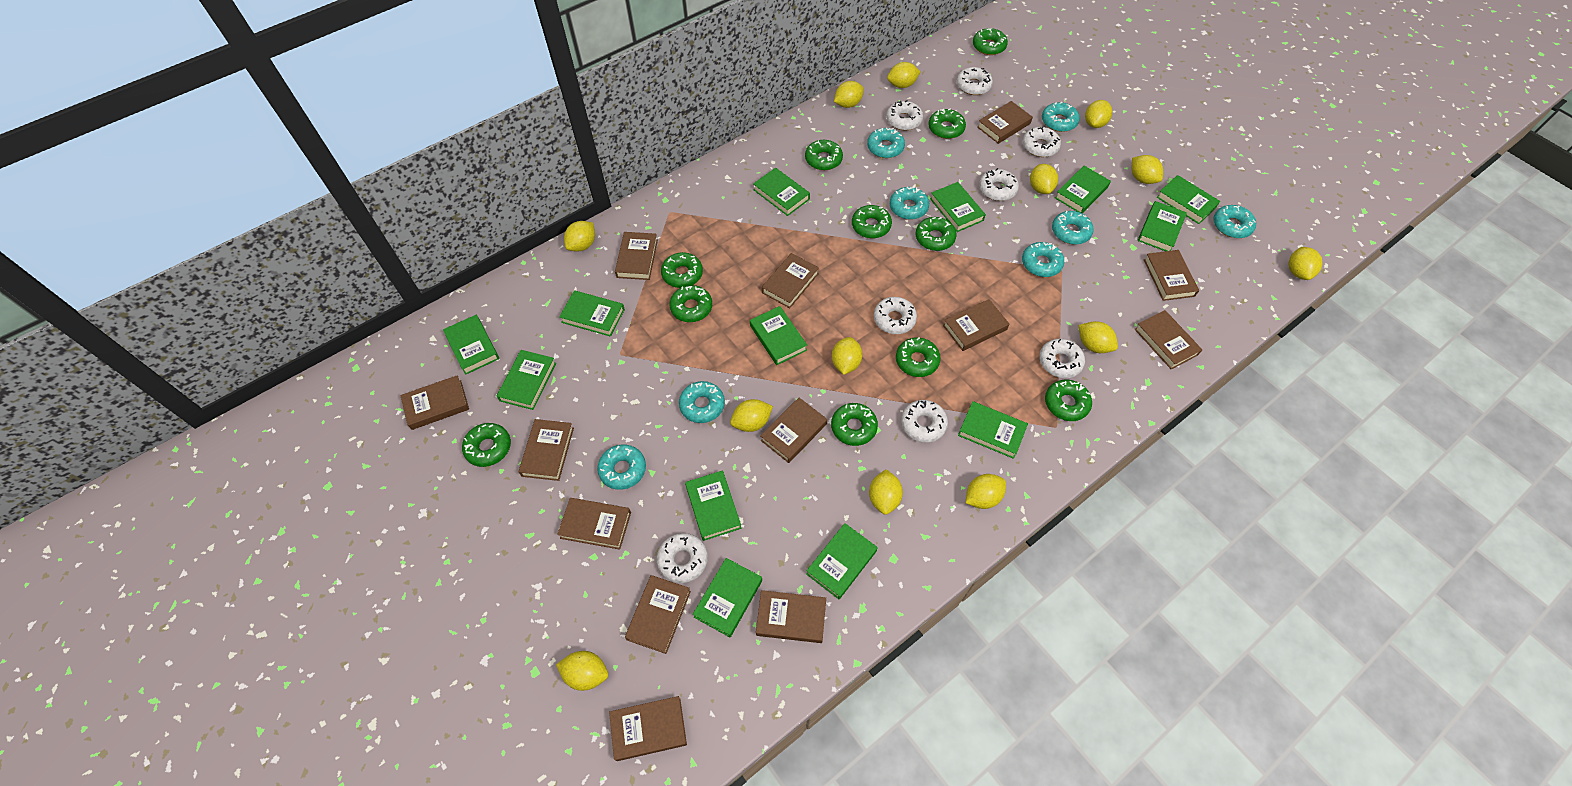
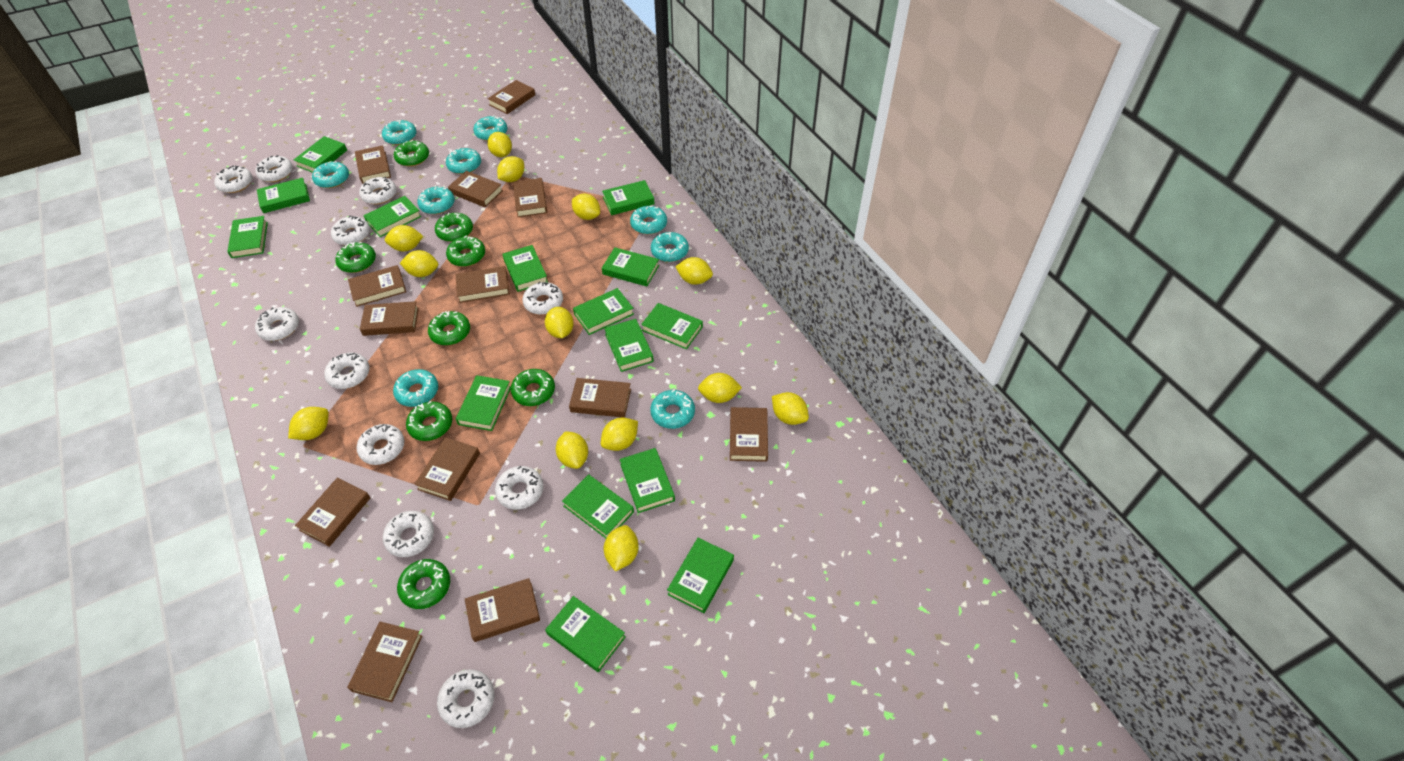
green book: 13 -> 15
green donut: 11 -> 8
turquoise donut: 8 -> 9
white donut: 8 -> 11

